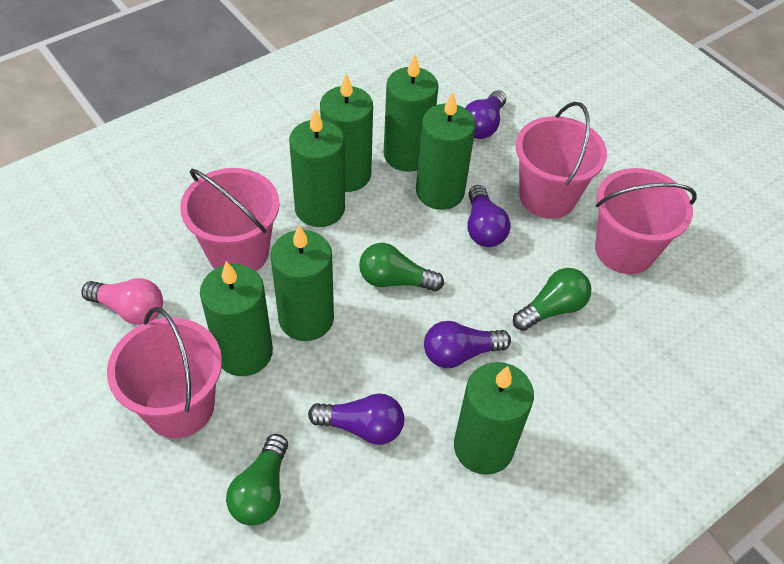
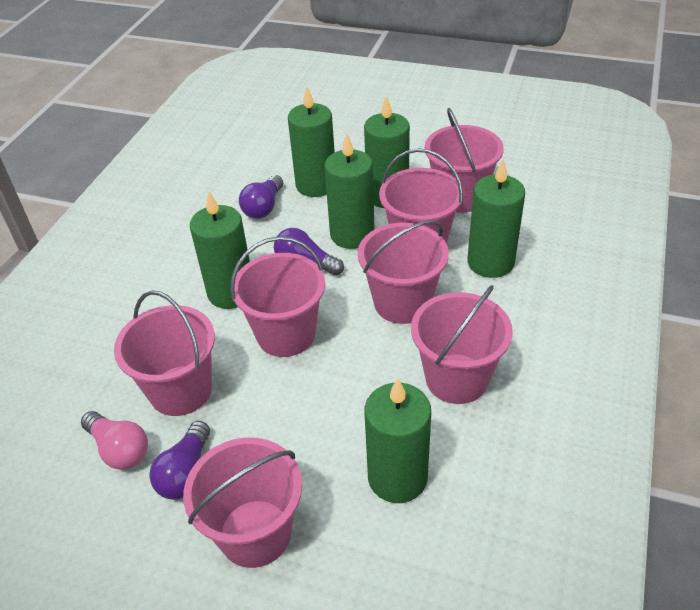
green candle: 7 -> 6
green light bulb: 3 -> 0
pink bucket: 4 -> 7
purple light bulb: 4 -> 3

